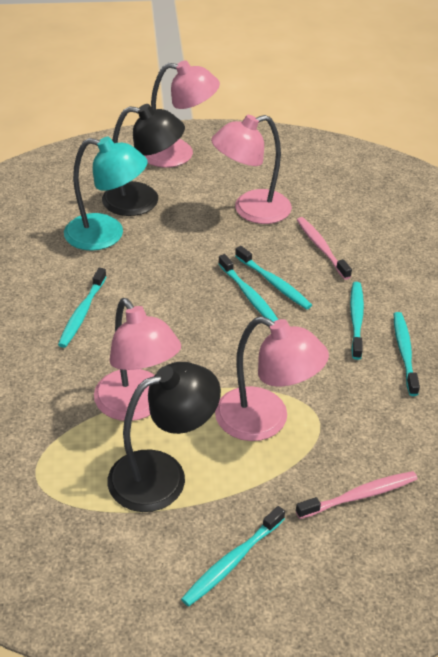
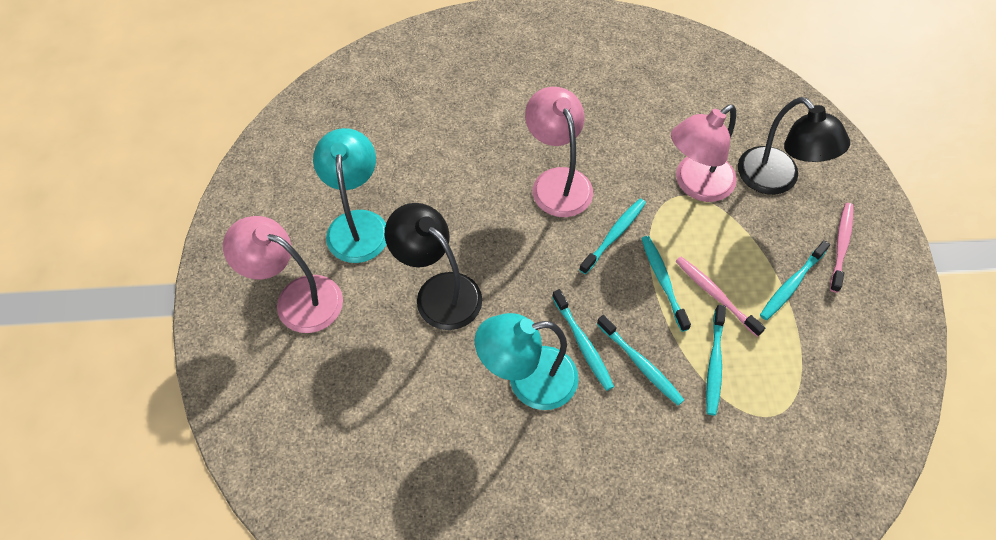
pink lamp: 4 -> 3
turquoise lamp: 1 -> 2

